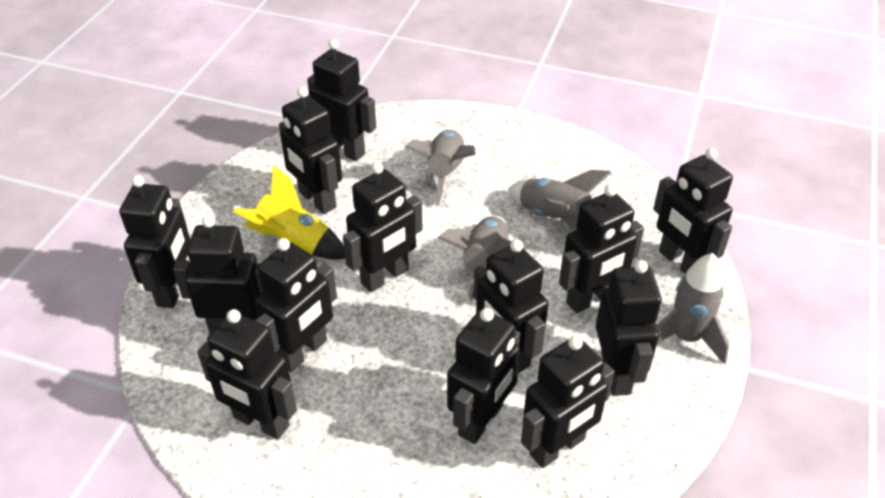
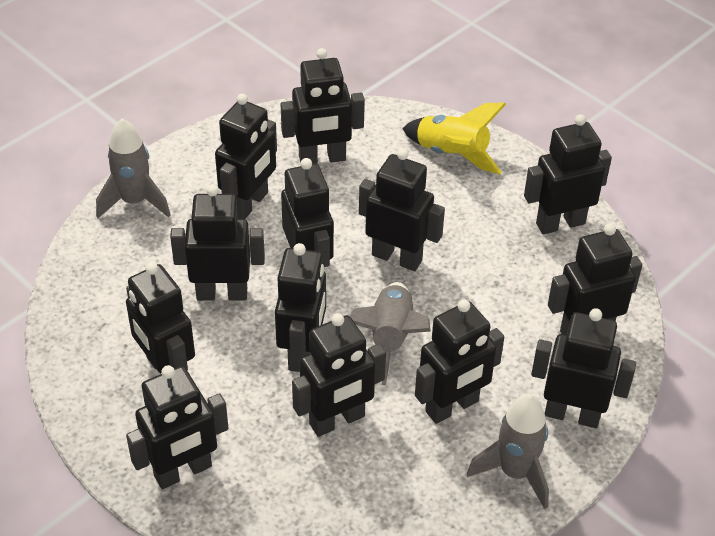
grey rocket: 4 -> 3

